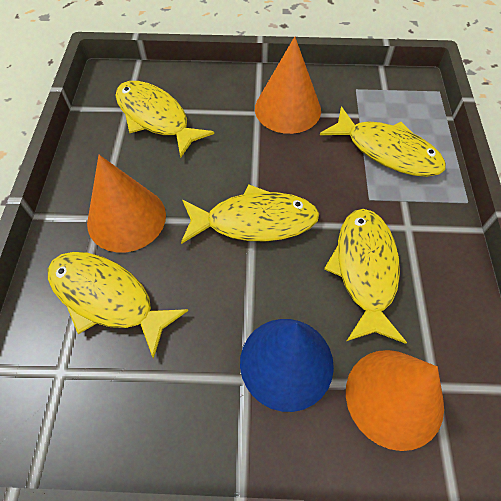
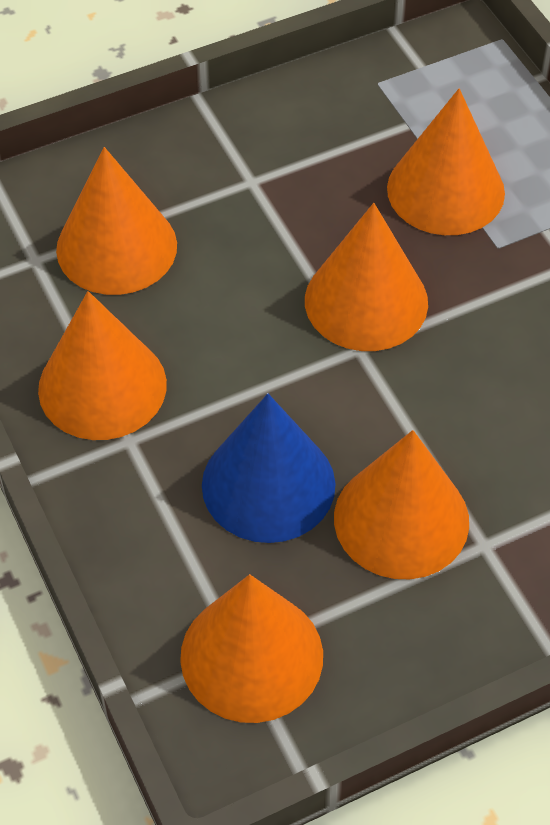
orange cone: 3 -> 6
yellow fish: 5 -> 0

